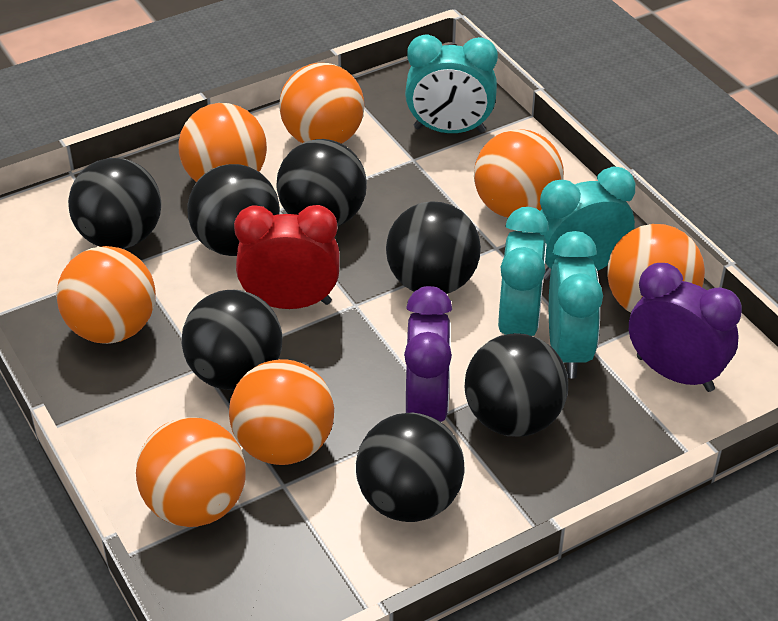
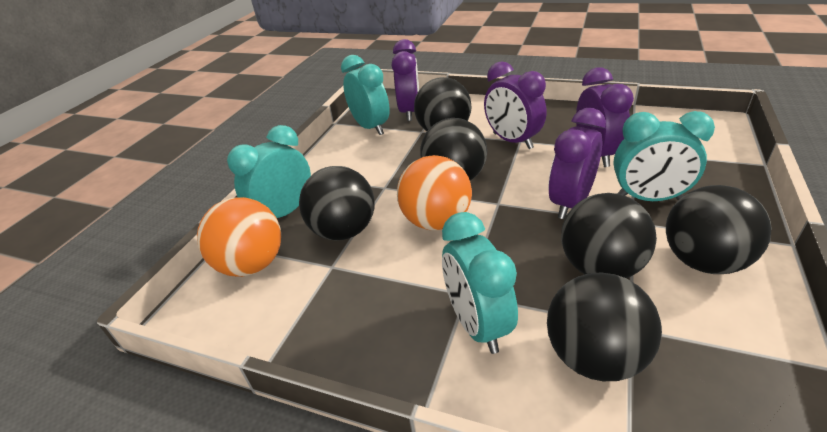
black ball: 7 -> 6
orange ball: 7 -> 2
purple clock: 2 -> 4
red clock: 1 -> 0

